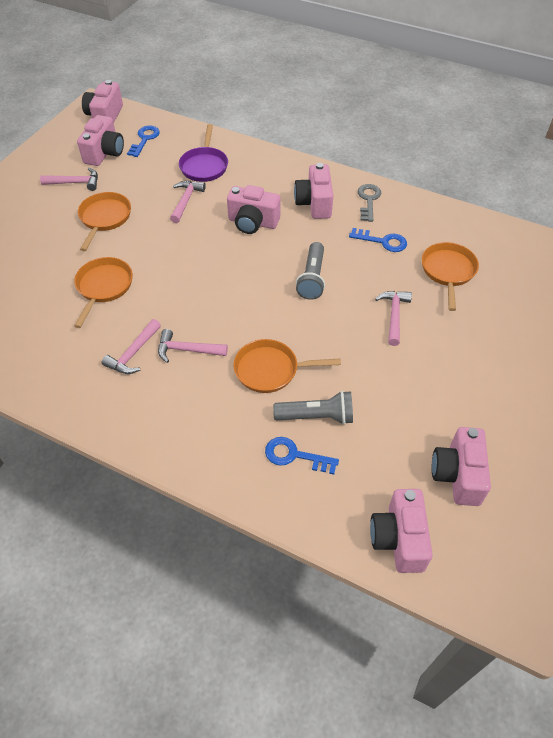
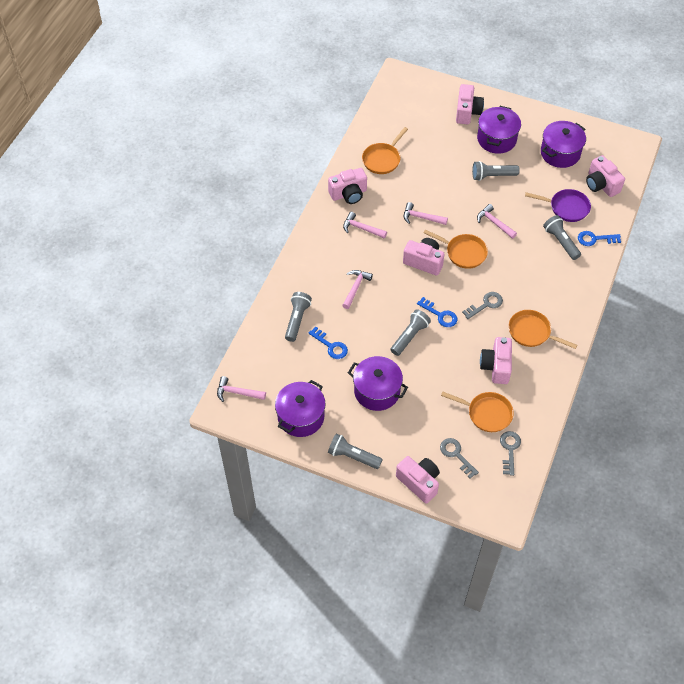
grey flashlight: 2 -> 5
grey key: 1 -> 3
purple pot: 0 -> 4

